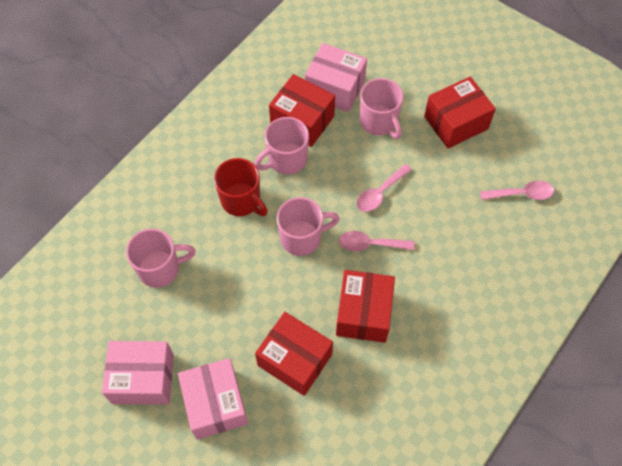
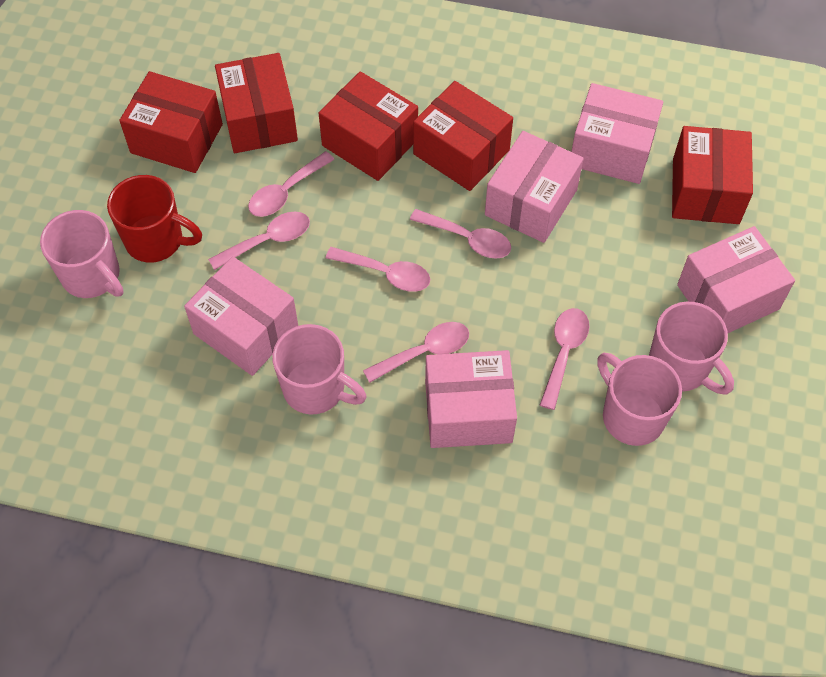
pink box: 3 -> 5
pink spoon: 3 -> 6
red box: 4 -> 5

